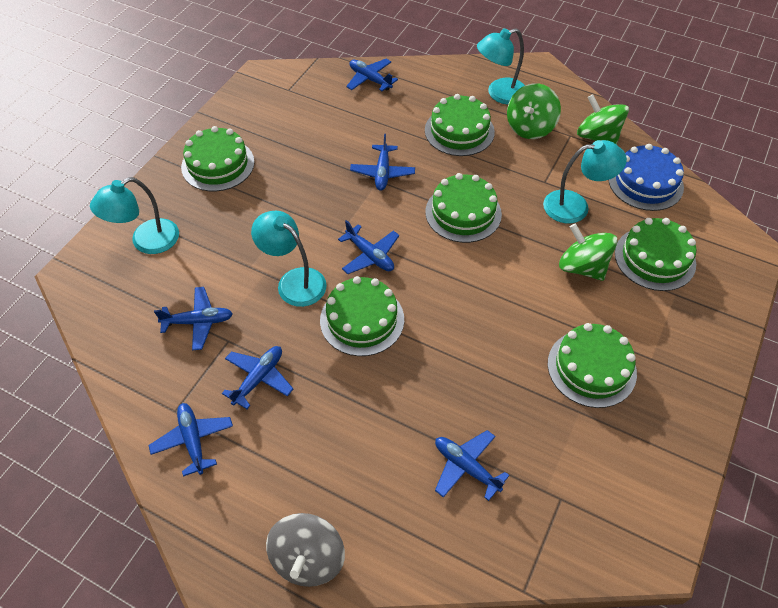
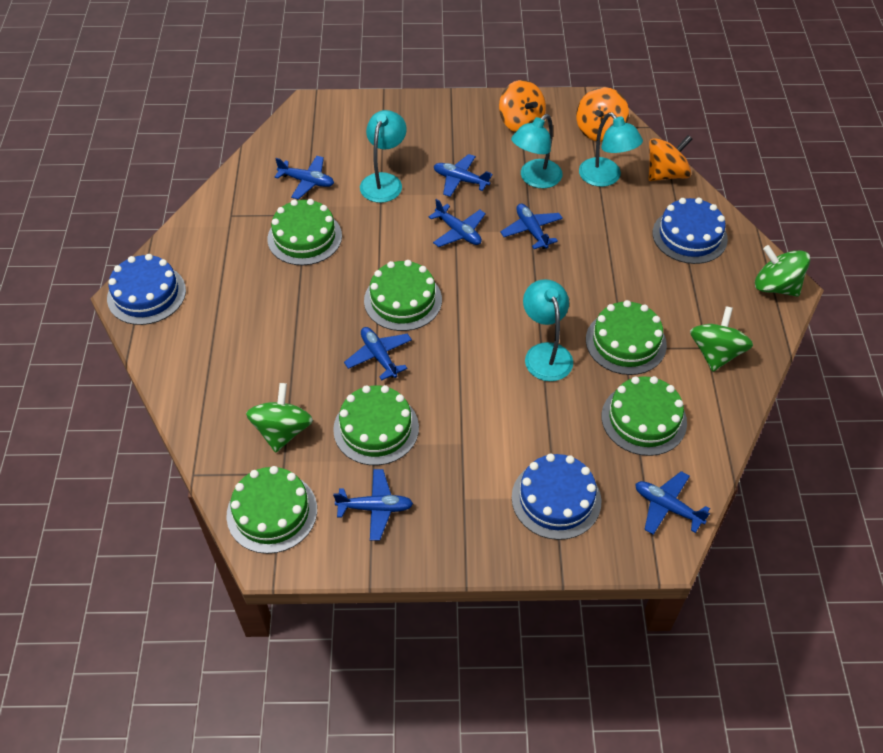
blue cake: 1 -> 3
grey spinning top: 1 -> 0
orange spinning top: 0 -> 3

